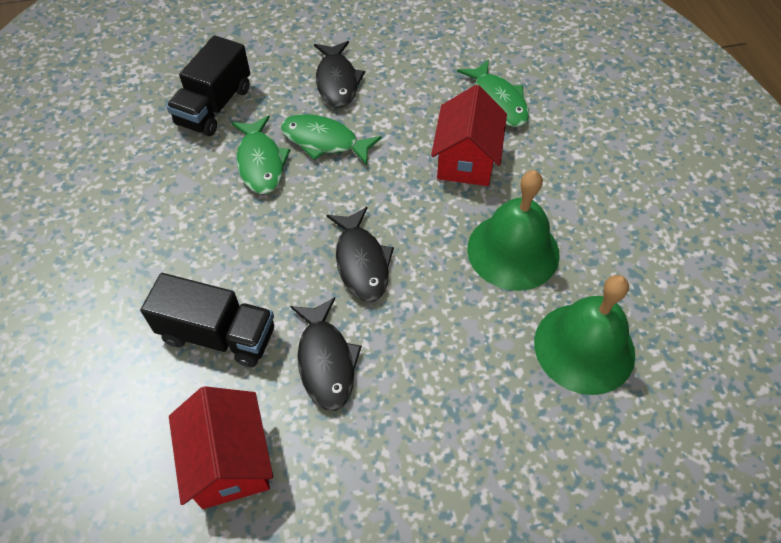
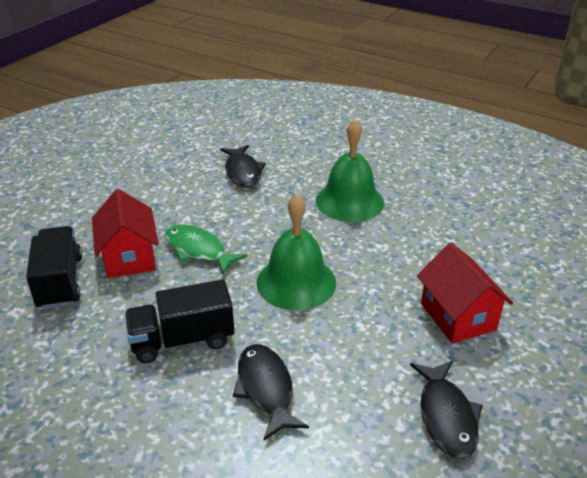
green fish: 3 -> 1

